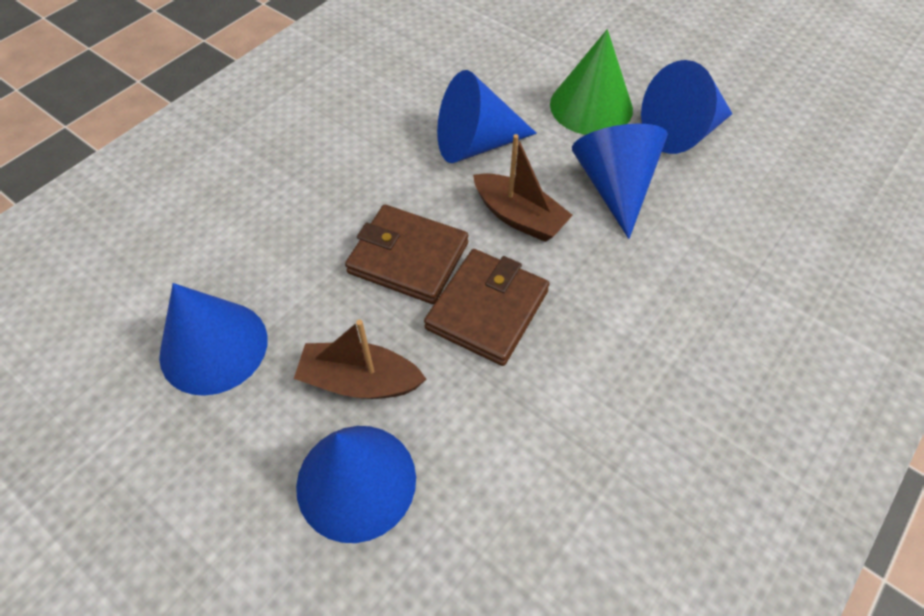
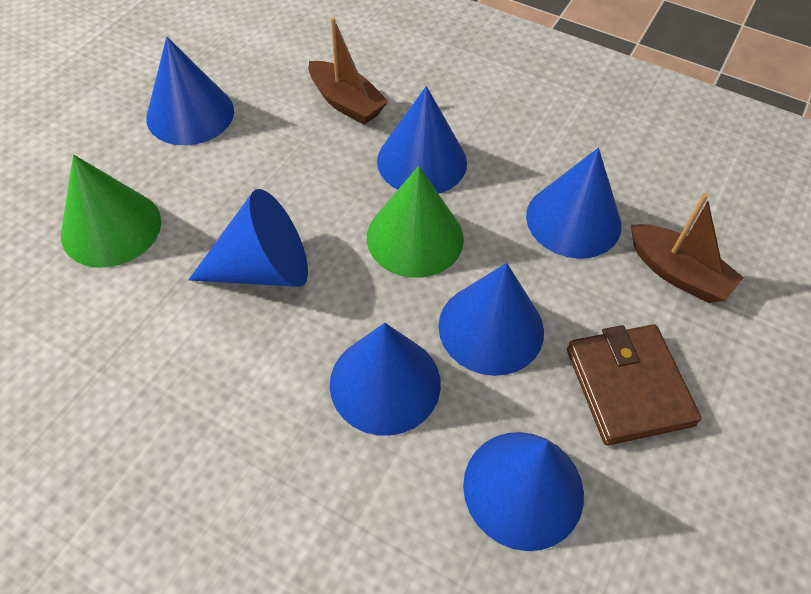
blue cone: 5 -> 7
brown wallet: 2 -> 1
green cone: 1 -> 2

